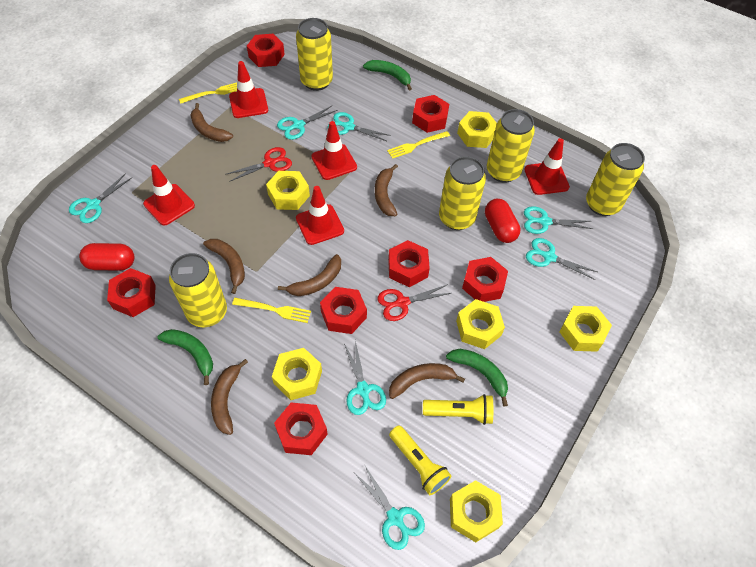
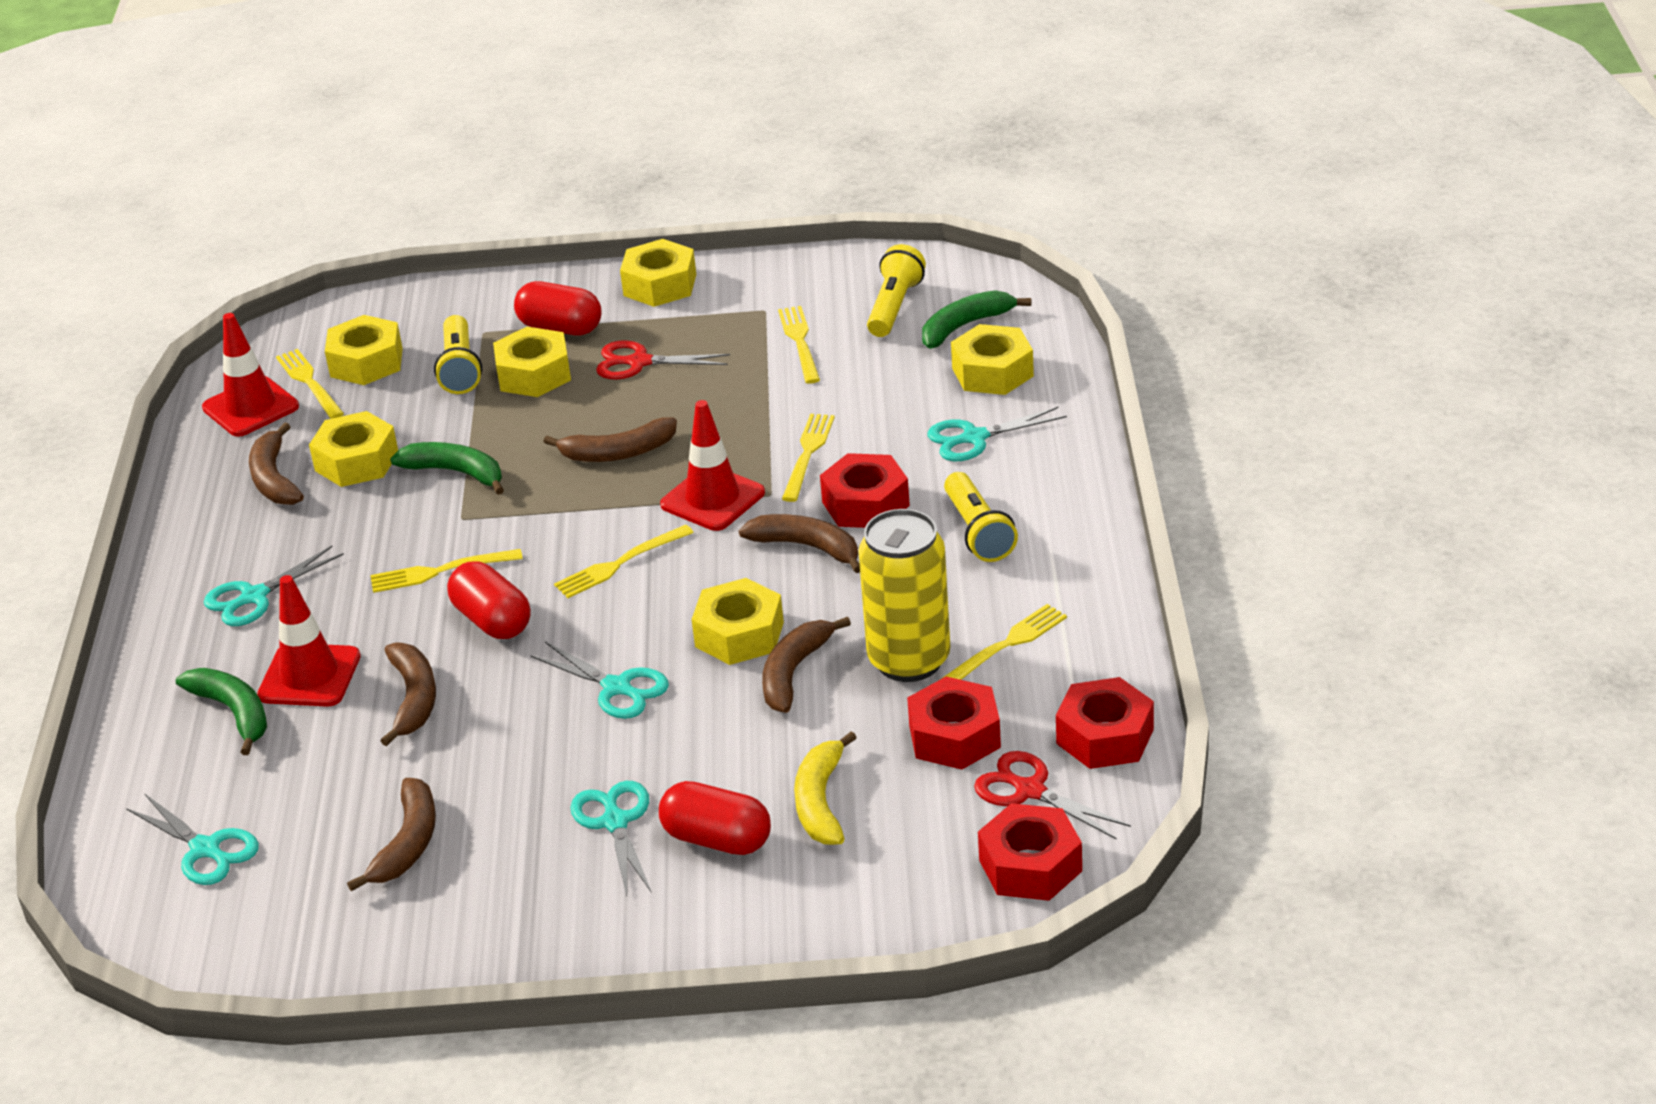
red capsule: 2 -> 3
red nut: 7 -> 4
red traffic cone: 5 -> 3
turquoise scissors: 7 -> 5
yellow banana: 0 -> 1
yellow can: 5 -> 1
yellow flashlight: 2 -> 3
yellow fork: 3 -> 6

